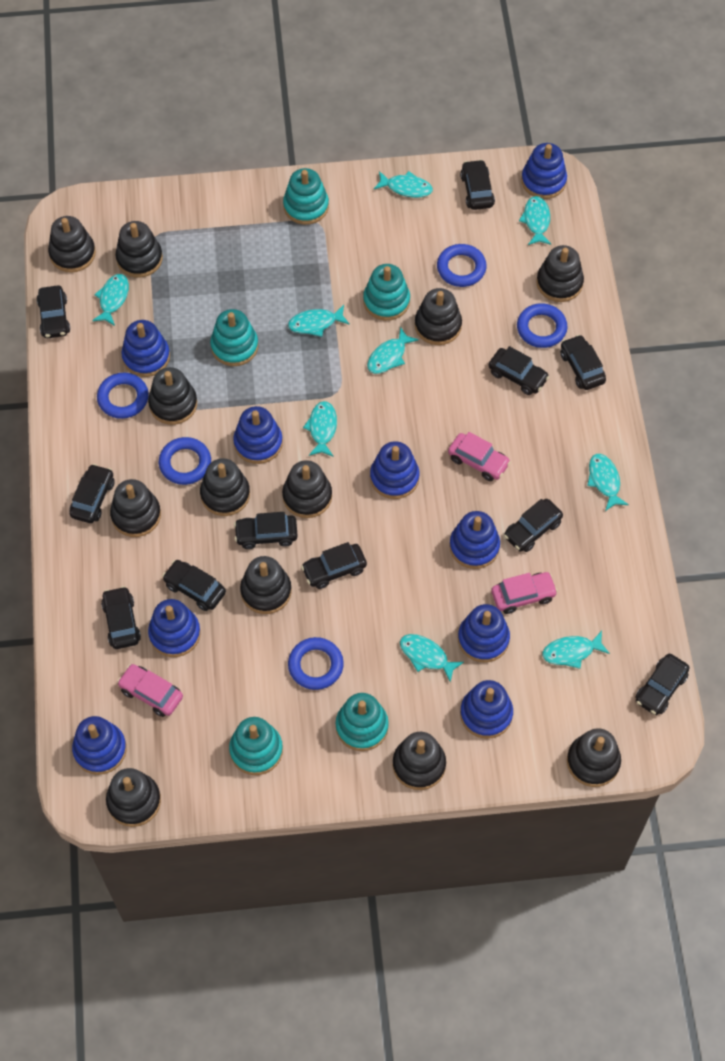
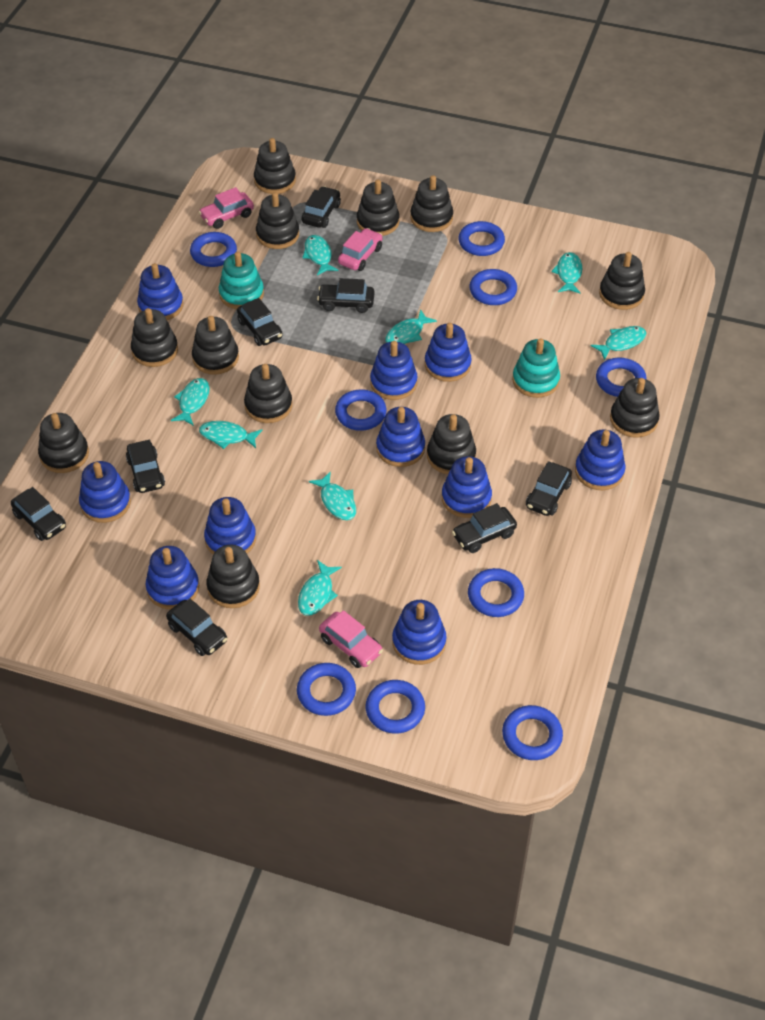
black car: 11 -> 8
blue ring: 5 -> 9
blue stacking toy: 9 -> 10
turquoise fish: 9 -> 8
turquoise stacking toy: 5 -> 2

